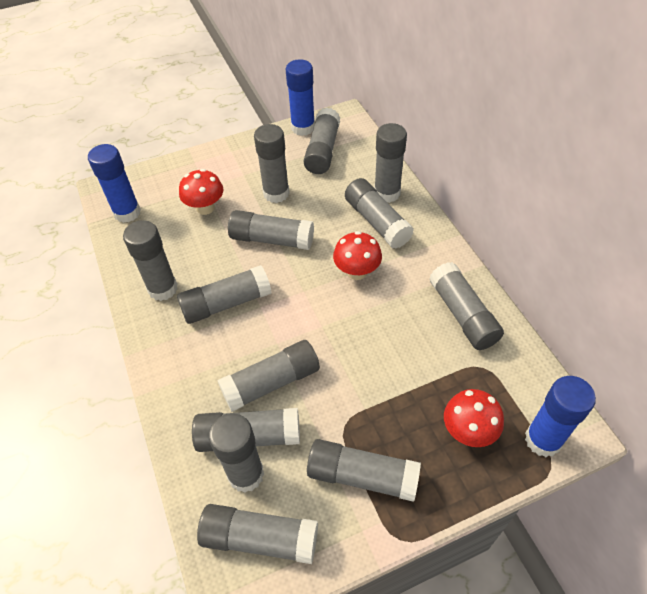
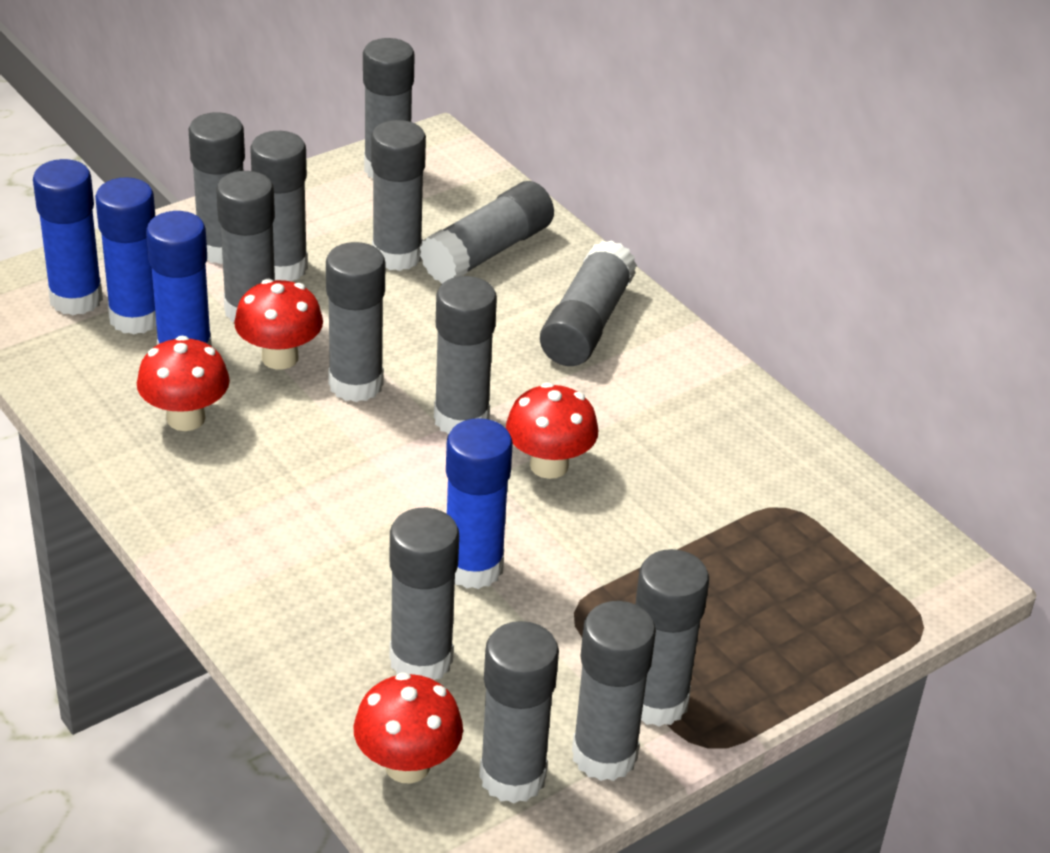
blue glue stick: 3 -> 4
red mushroom: 3 -> 4

